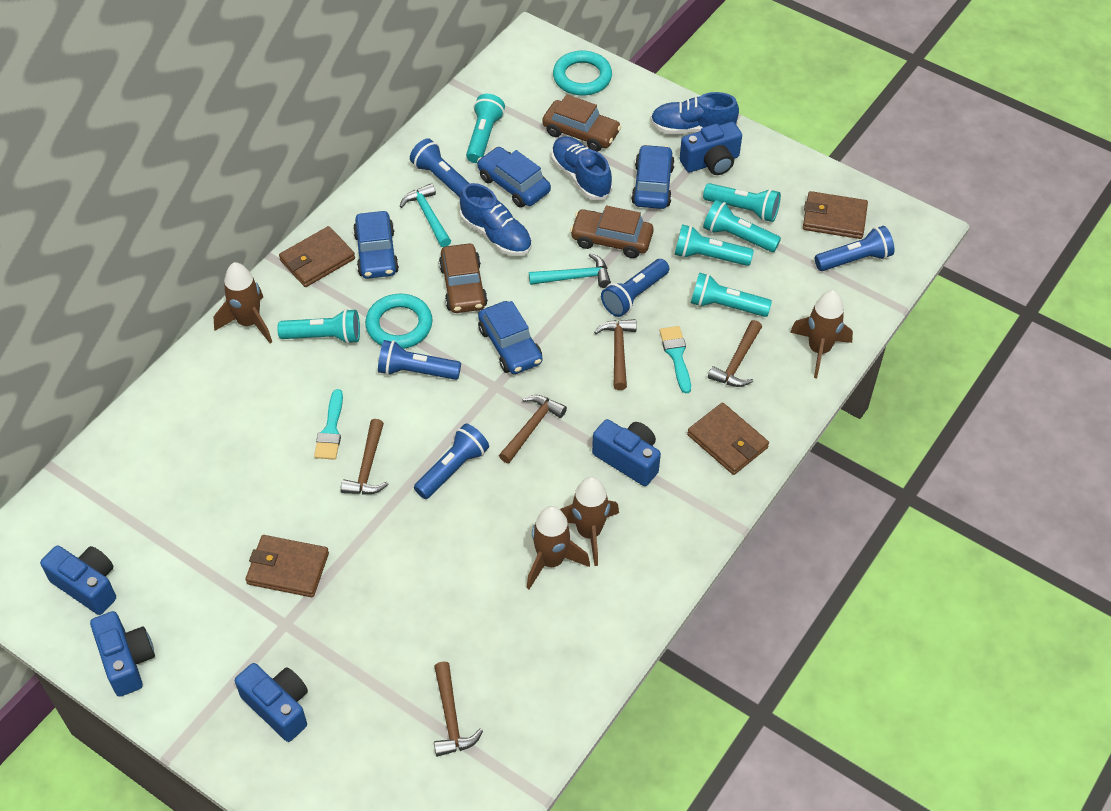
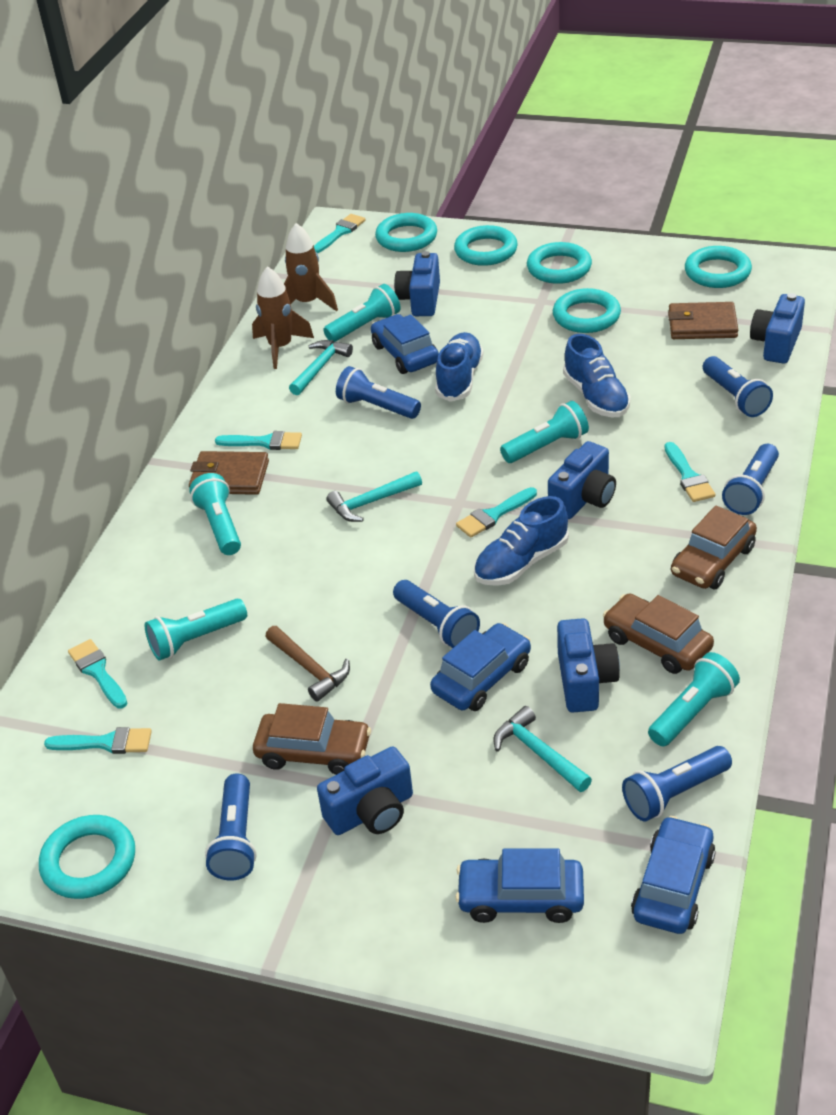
blue flashlight: 5 -> 6
brown hammer: 5 -> 1
brown rocket: 4 -> 2
brown wallet: 4 -> 2
turquoise brush: 2 -> 6
turquoise flashlight: 6 -> 5
turquoise hammer: 2 -> 3
turquoise ring: 2 -> 6

